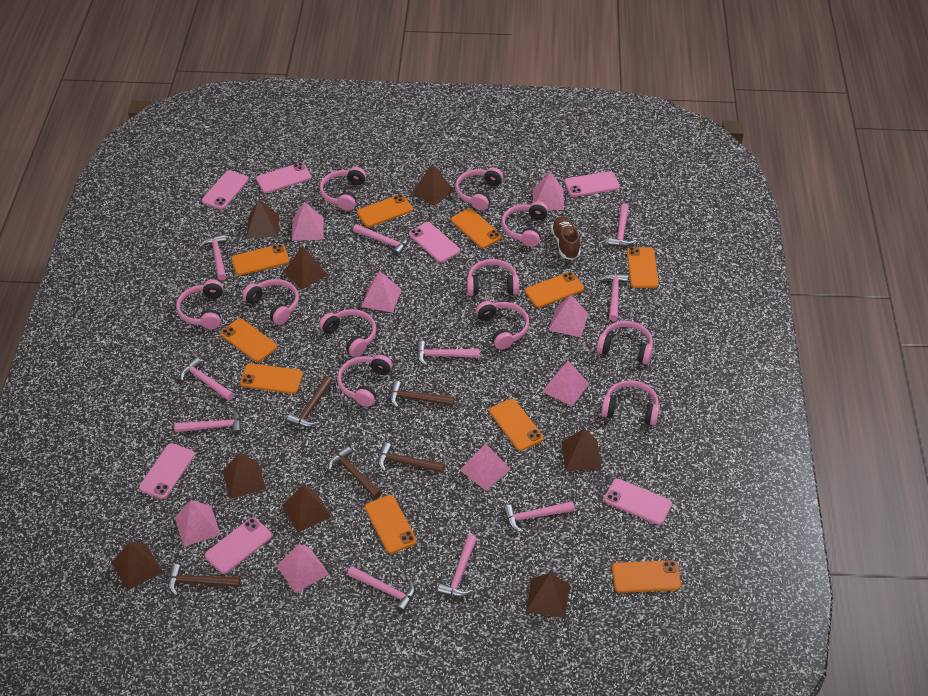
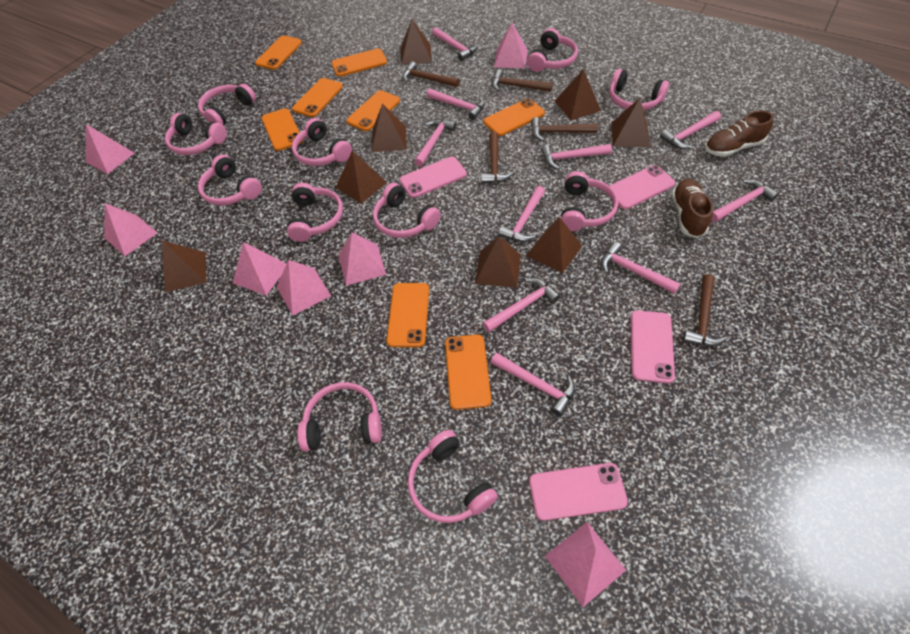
brown shoe: 1 -> 2
orange phone: 10 -> 8
pink phone: 7 -> 4
pink pyramid: 8 -> 7

